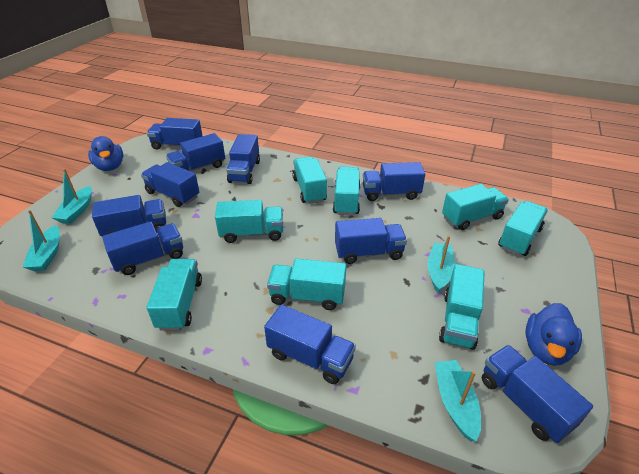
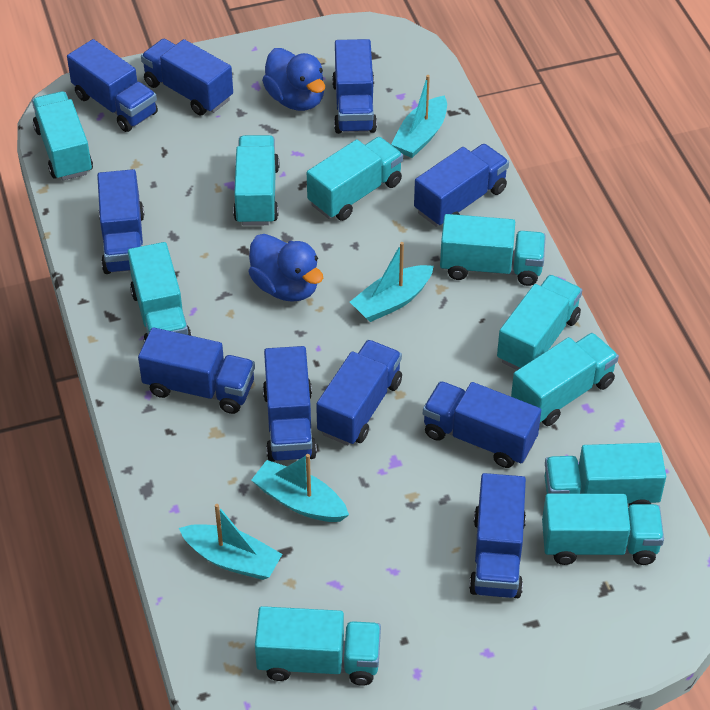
turquoise truck: 8 -> 10

